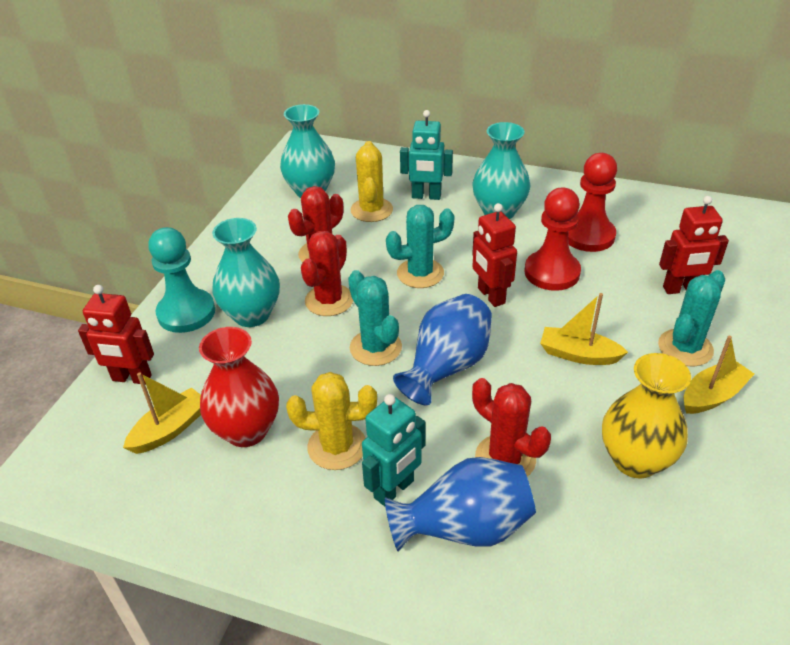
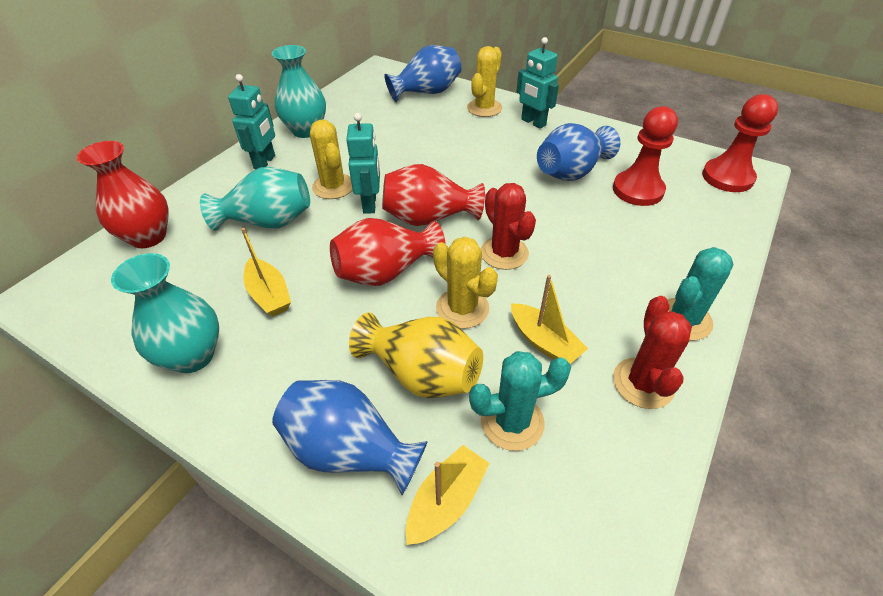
blue vase: 2 -> 3
red cactus: 3 -> 2
red robot: 3 -> 0
red vase: 1 -> 3
turquoise cactus: 3 -> 2
turquoise pawn: 1 -> 0
turquoise robot: 2 -> 3
yellow cactus: 2 -> 3

